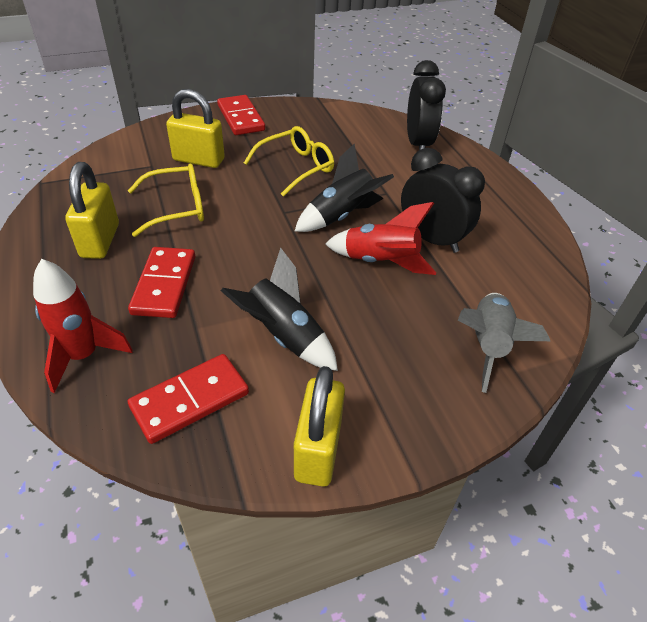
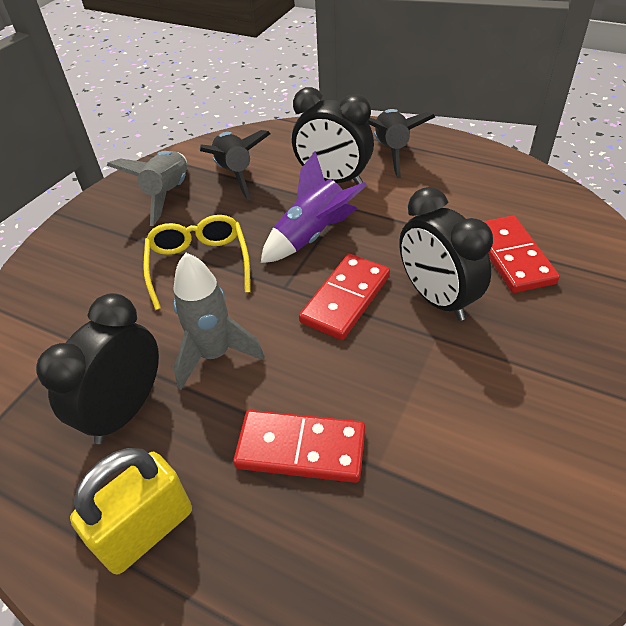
black clock: 2 -> 3
grey rocket: 1 -> 2
purple rocket: 0 -> 1
red rocket: 2 -> 0
yellow glasses: 2 -> 1
yellow padlock: 3 -> 1

